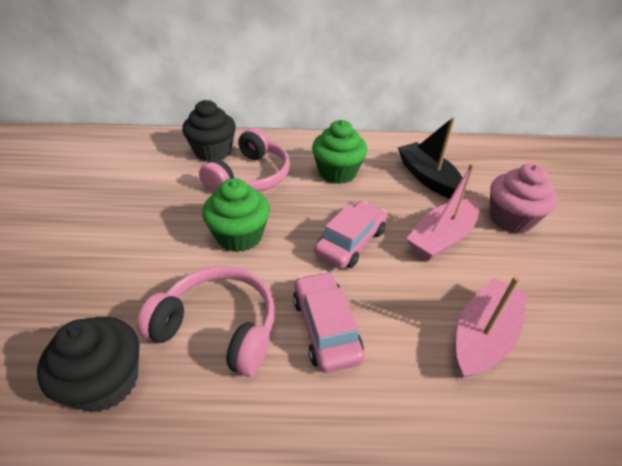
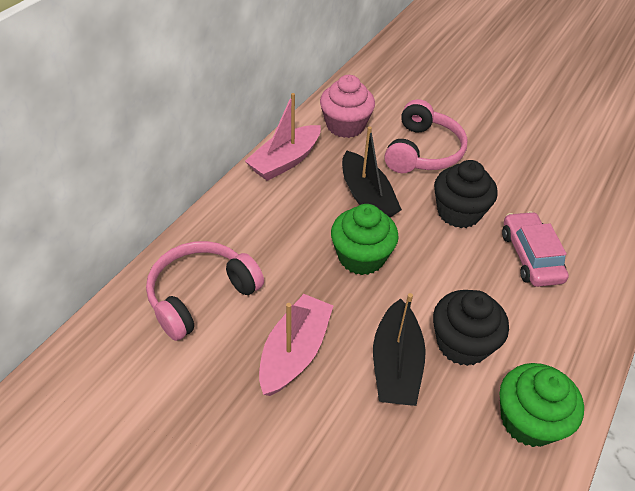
black boat: 1 -> 2
pink car: 2 -> 1

